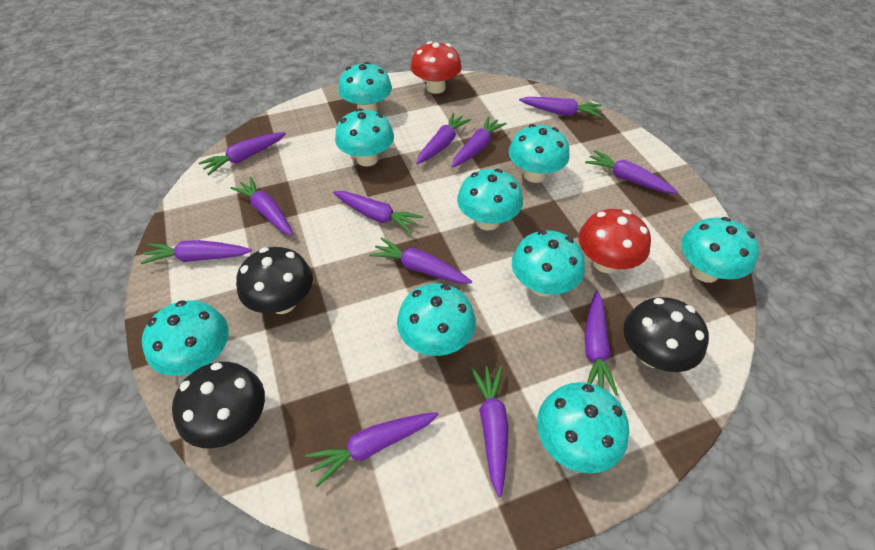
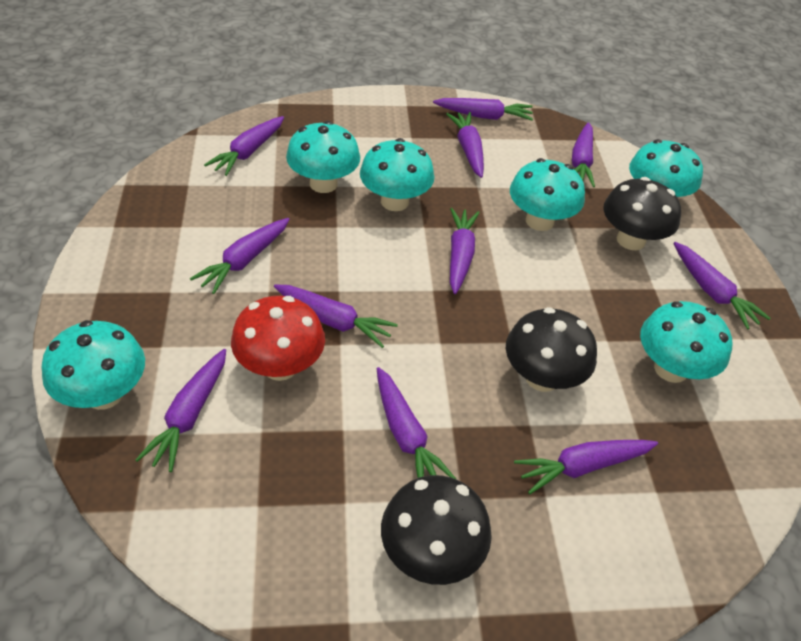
purple carrot: 12 -> 11
red mushroom: 2 -> 1
turquoise mushroom: 9 -> 6

